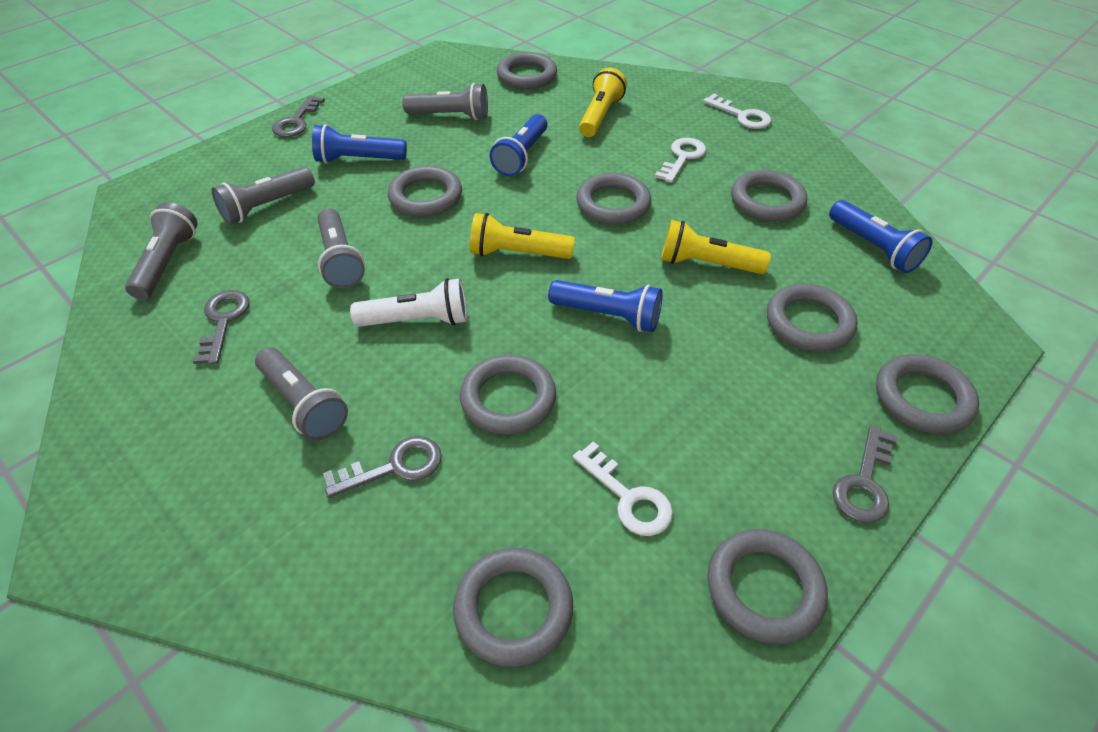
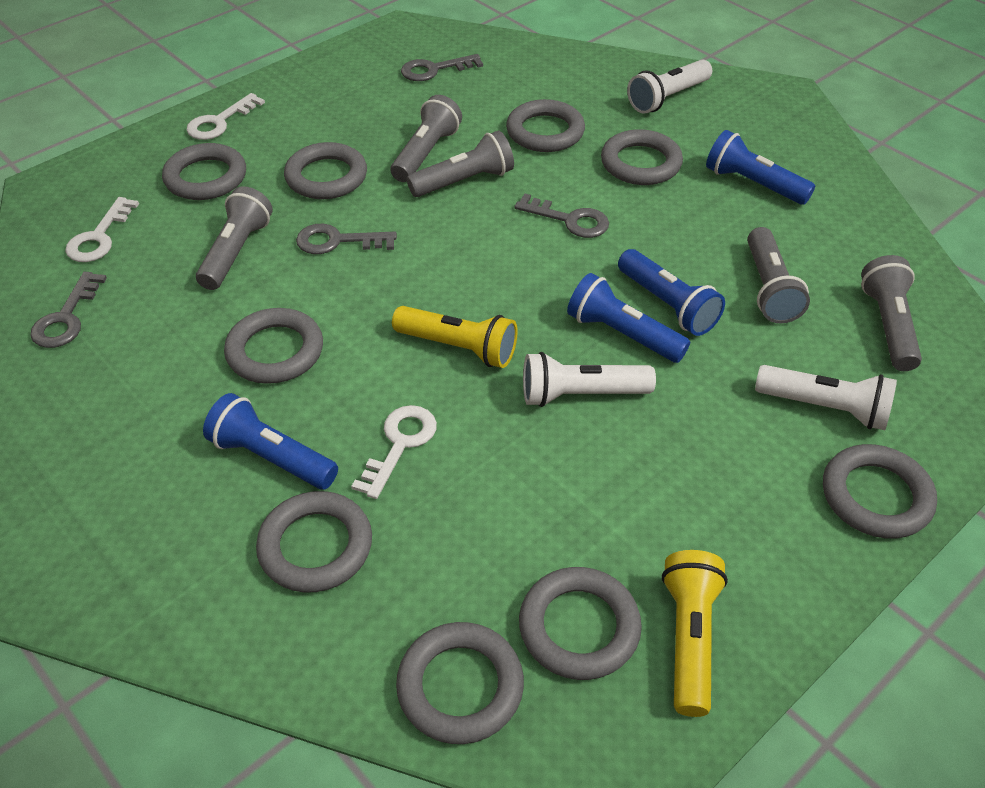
white flashlight: 1 -> 3
yellow flashlight: 3 -> 2

